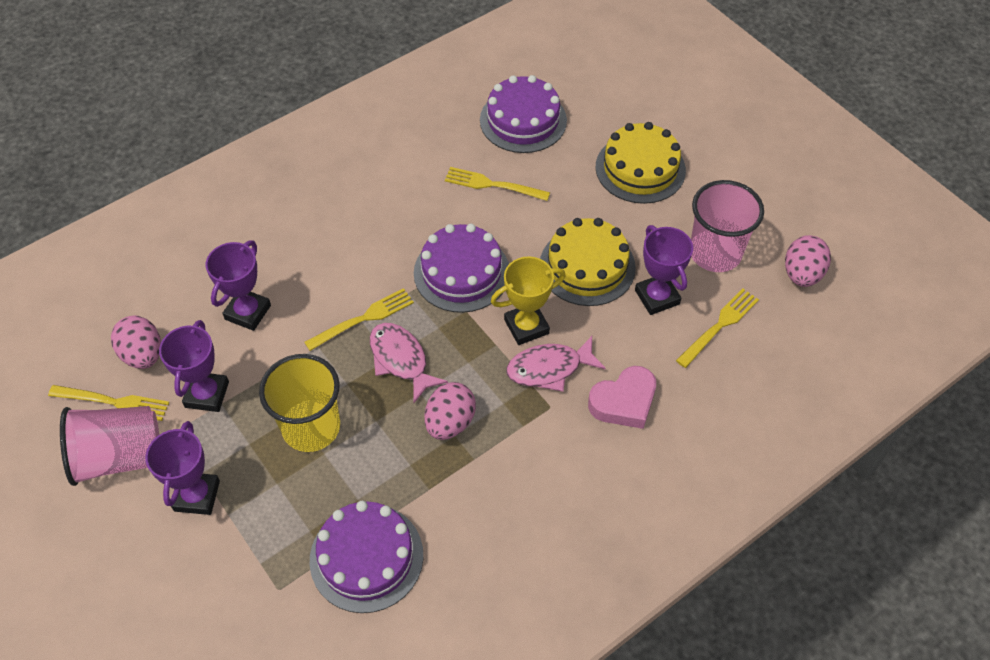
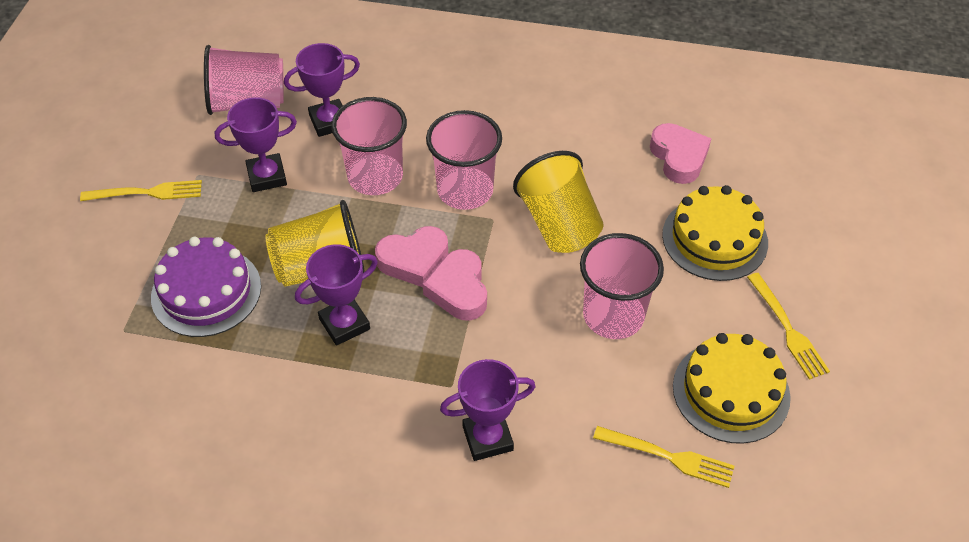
pink cup: 2 -> 4
pink egg: 3 -> 0
pink fish: 2 -> 0
pink heart: 1 -> 3
purple cake: 3 -> 1
yellow cup: 1 -> 2
yellow fork: 4 -> 3
yellow trophy: 1 -> 0

